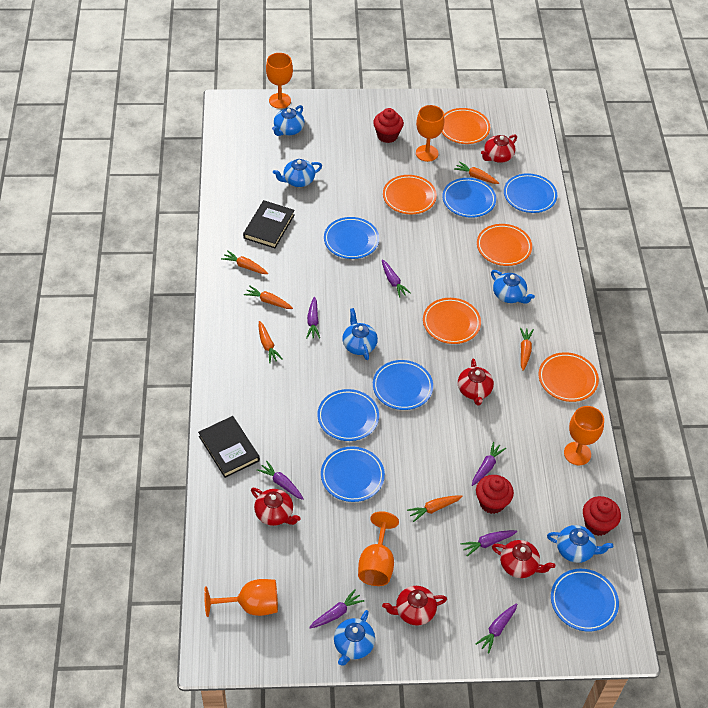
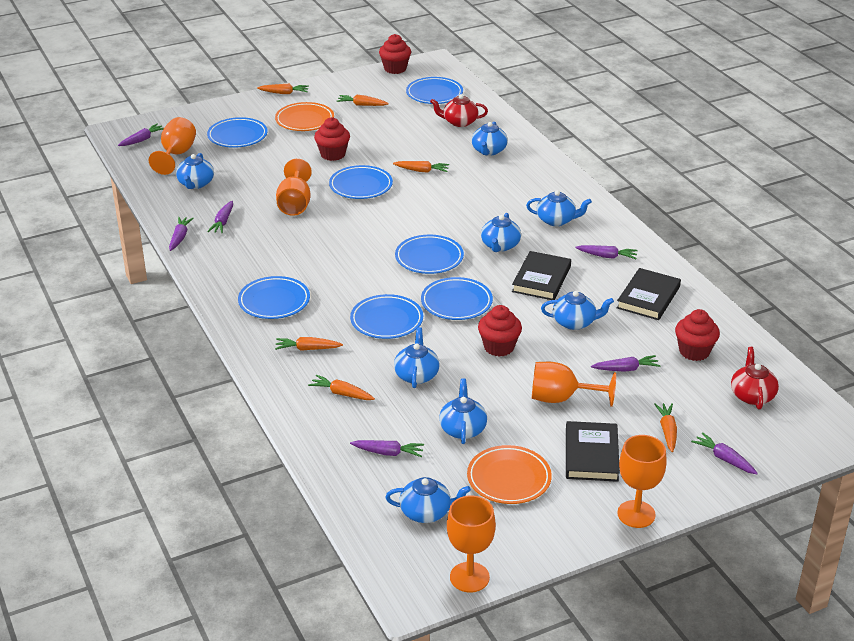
black book: 2 -> 3
blue teapot: 6 -> 8
orange plate: 5 -> 2
red cupcake: 3 -> 4
red teapot: 5 -> 2

